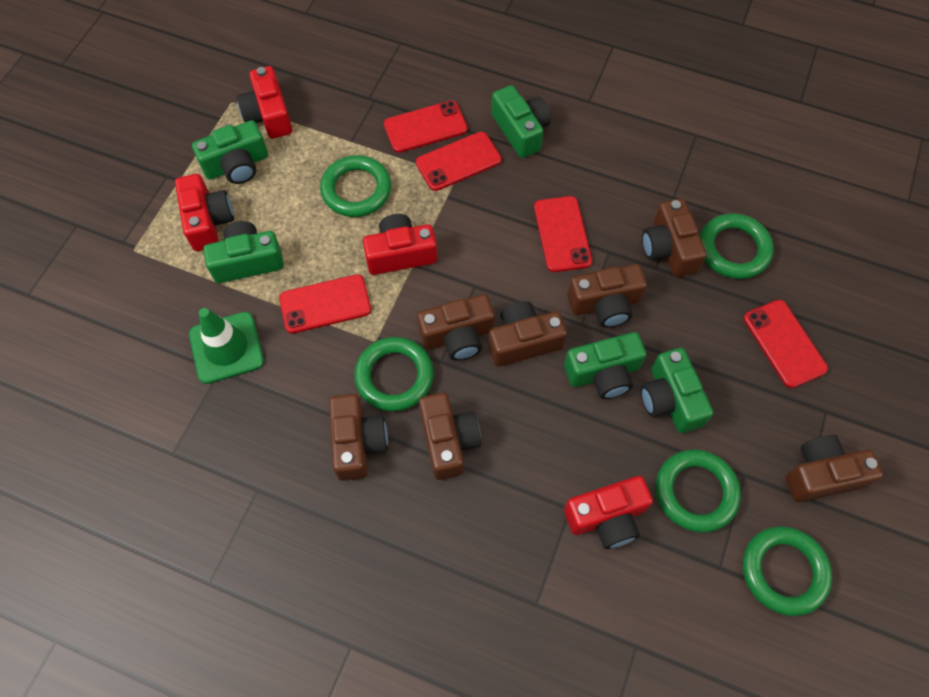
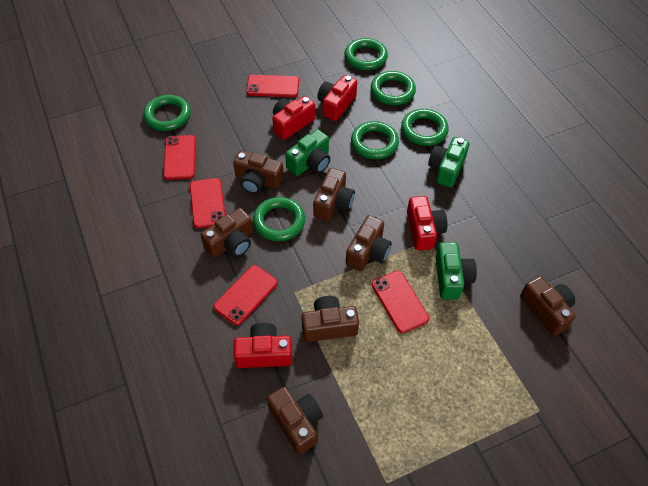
green camera: 5 -> 3
green ring: 5 -> 6
green traffic cone: 1 -> 0

